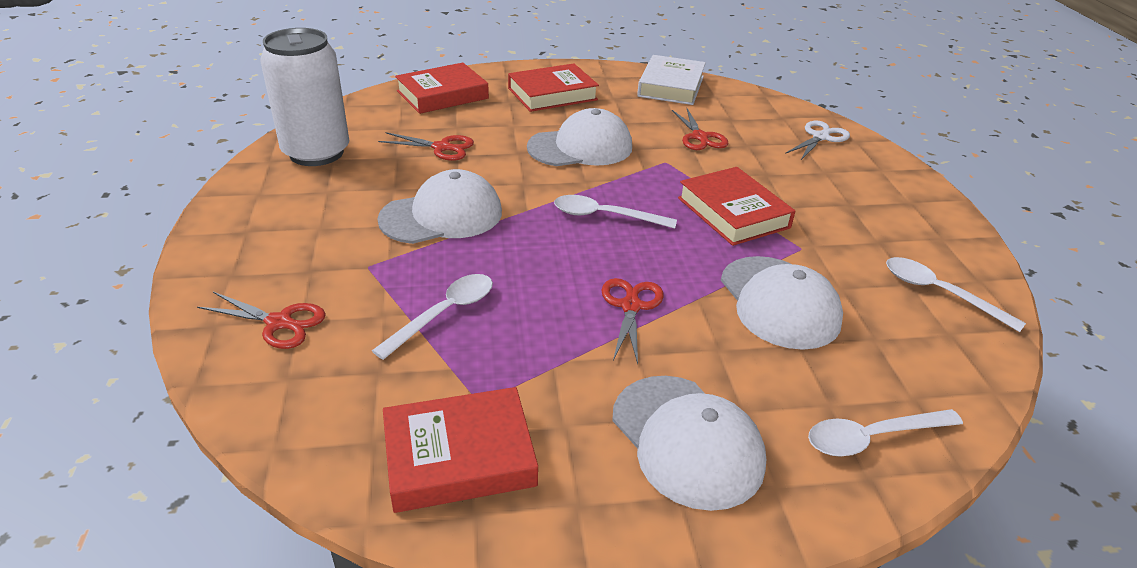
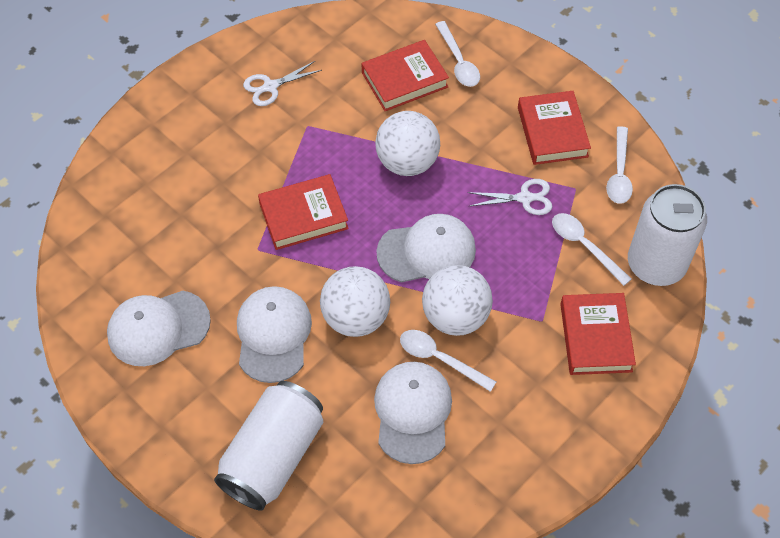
red scissors: 4 -> 0
white ball: 0 -> 3
white book: 1 -> 0
white can: 1 -> 2
white scissors: 1 -> 2

